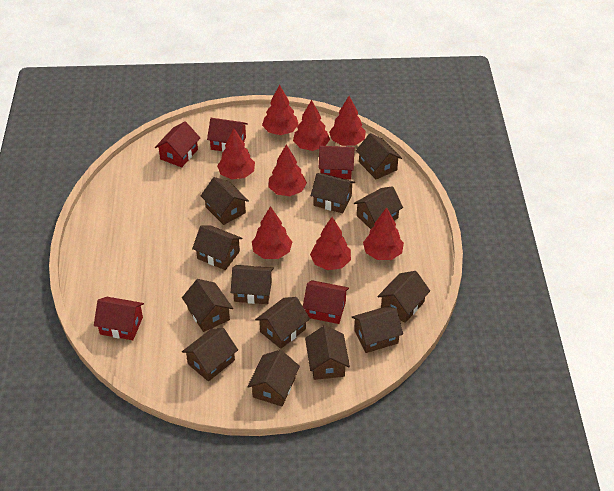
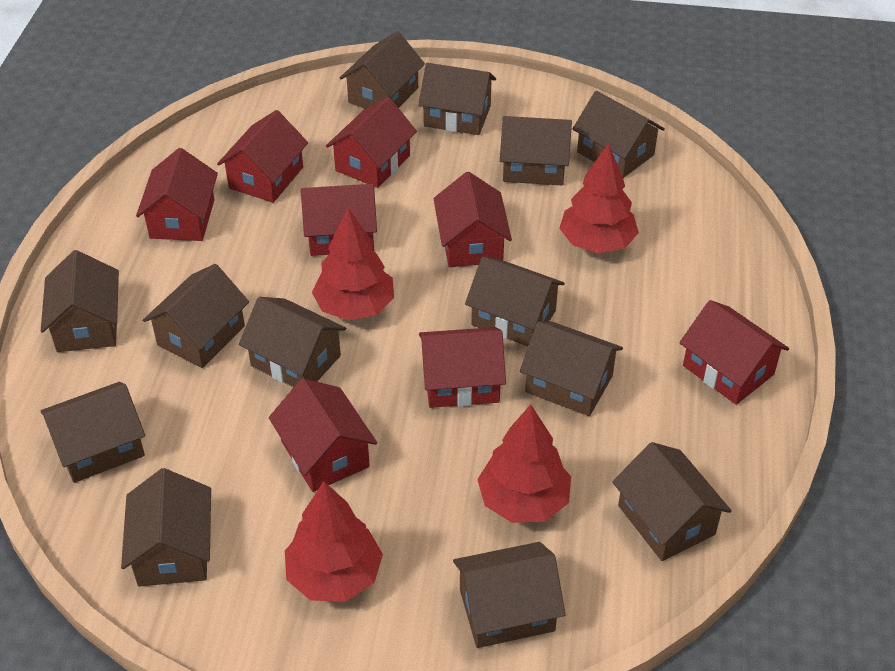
red house: 5 -> 8
red tree: 8 -> 4

